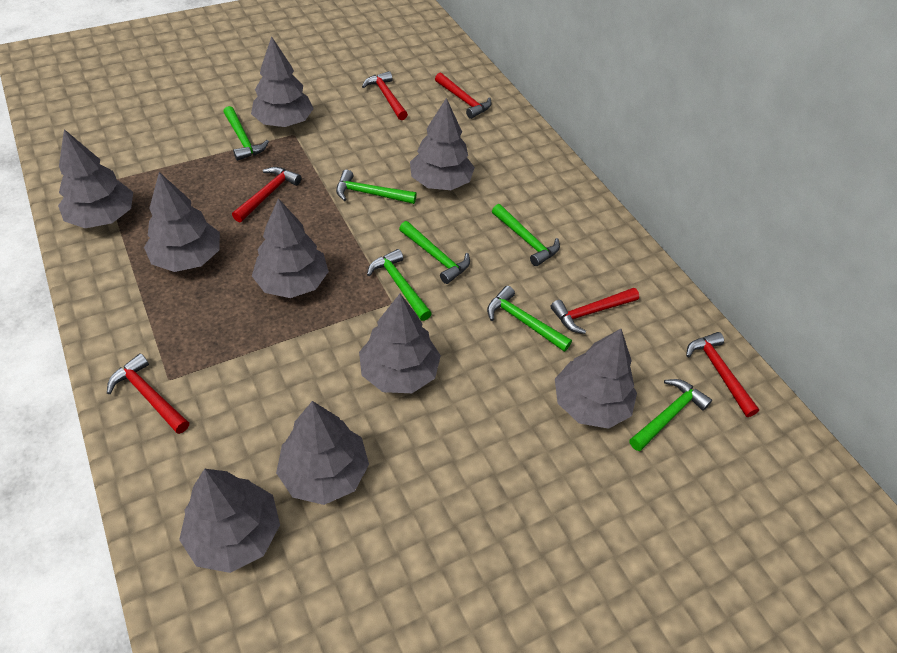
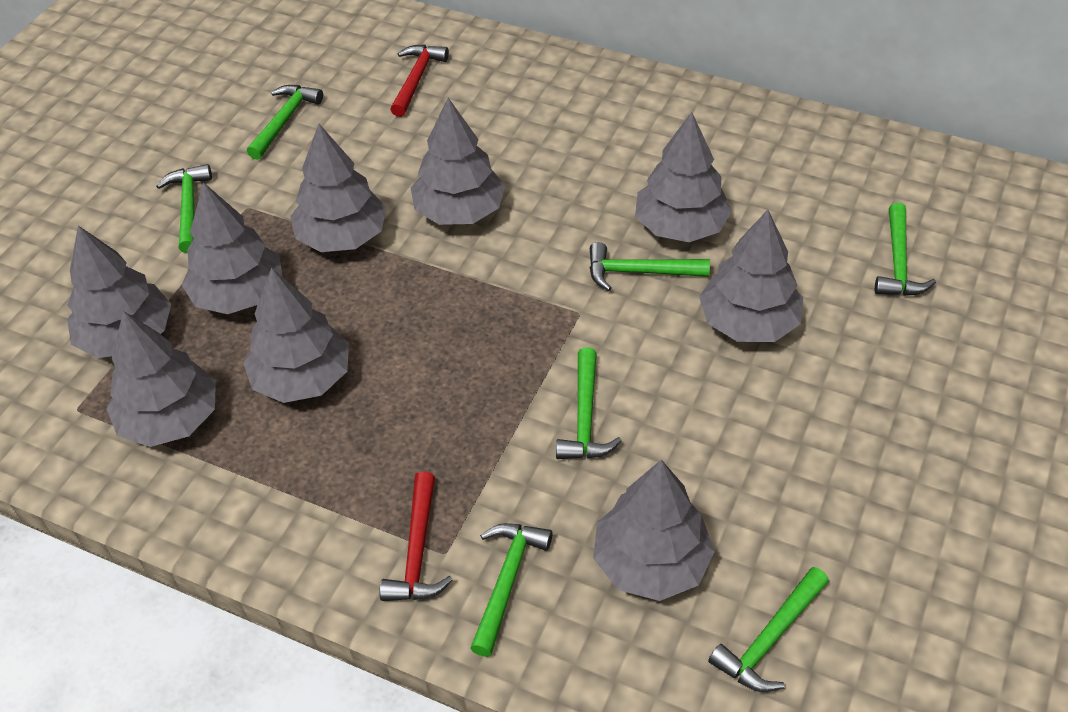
red hammer: 6 -> 2

